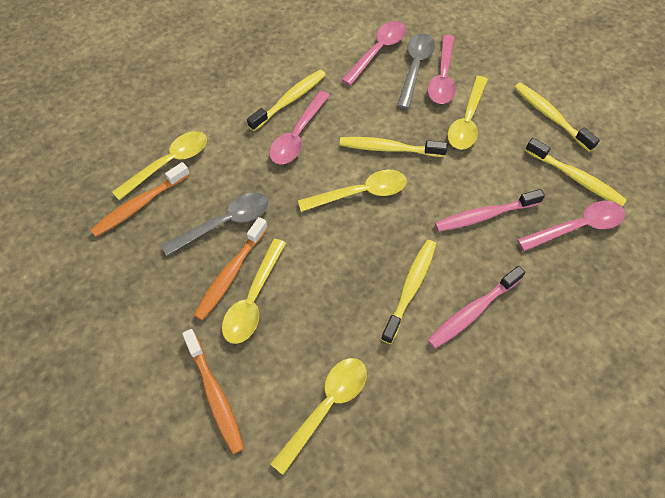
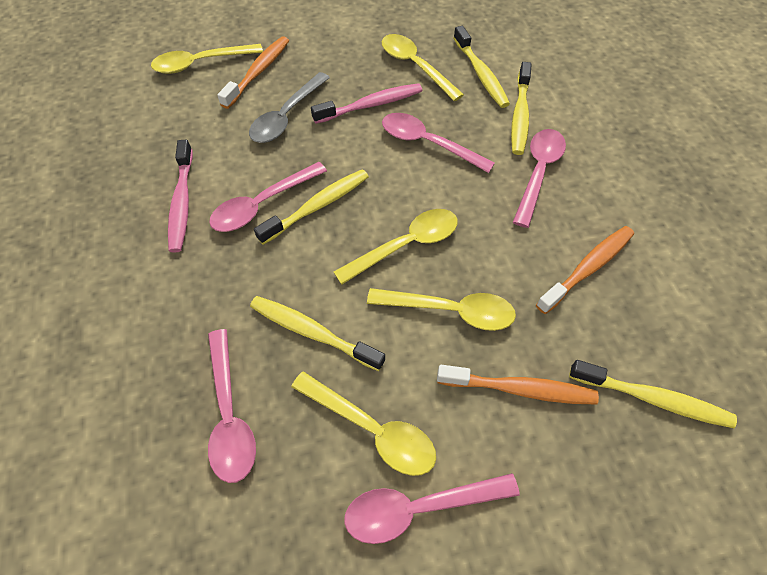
grey spoon: 2 -> 1
pink spoon: 4 -> 5

